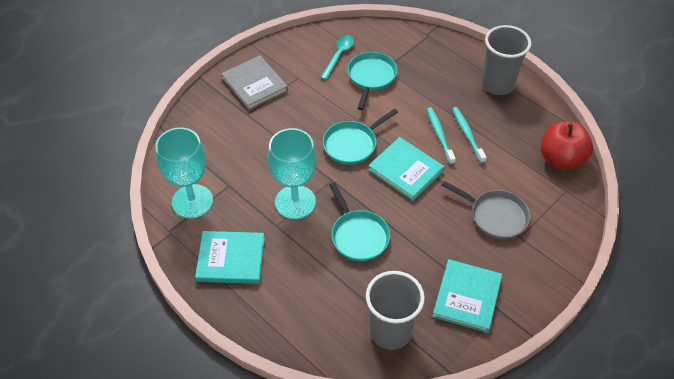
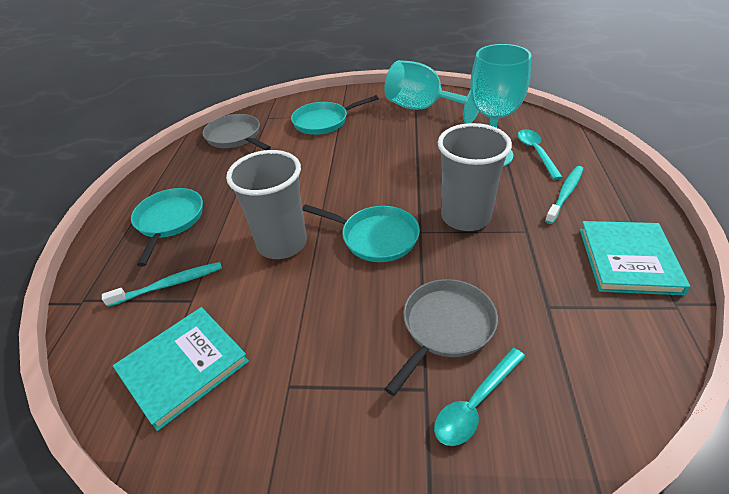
grey book: 1 -> 0
grey pan: 1 -> 2
red apple: 1 -> 0
turquoise book: 3 -> 2
turquoise spoon: 1 -> 2

